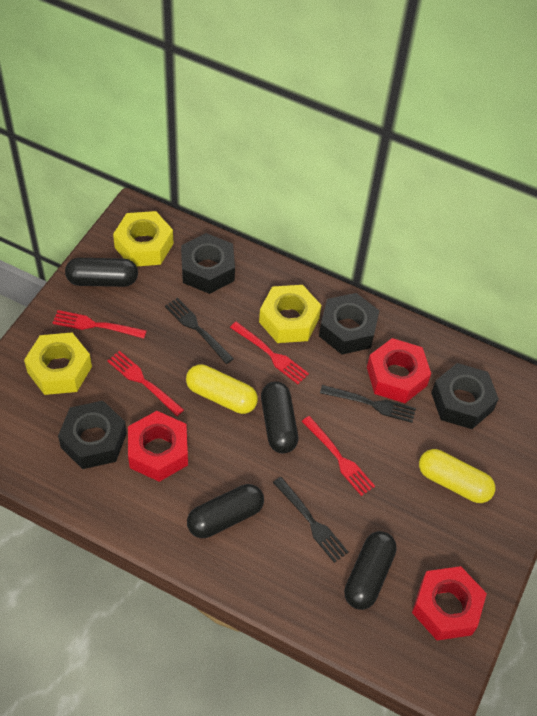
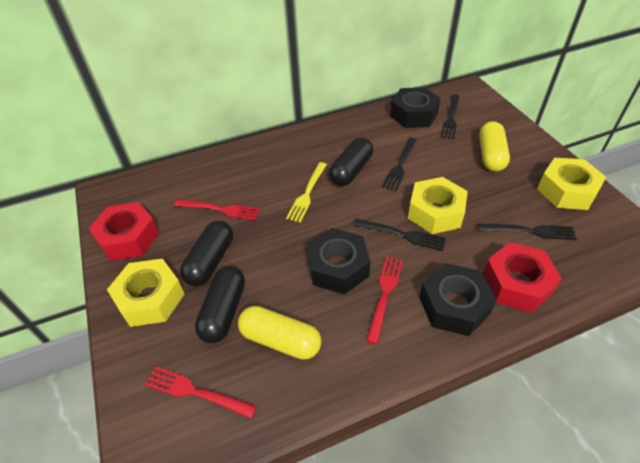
black capsule: 4 -> 3
black fork: 3 -> 4
black nut: 4 -> 3
red fork: 4 -> 3
red nut: 3 -> 2
yellow fork: 0 -> 1

